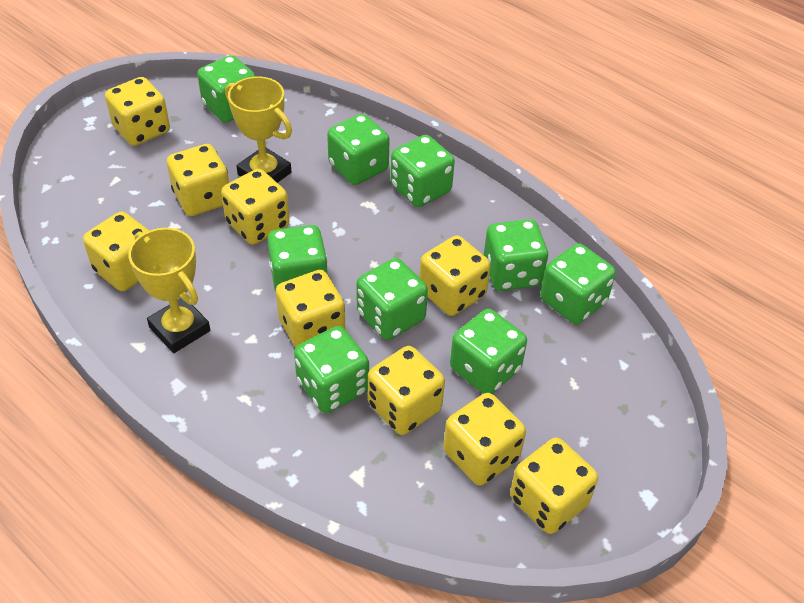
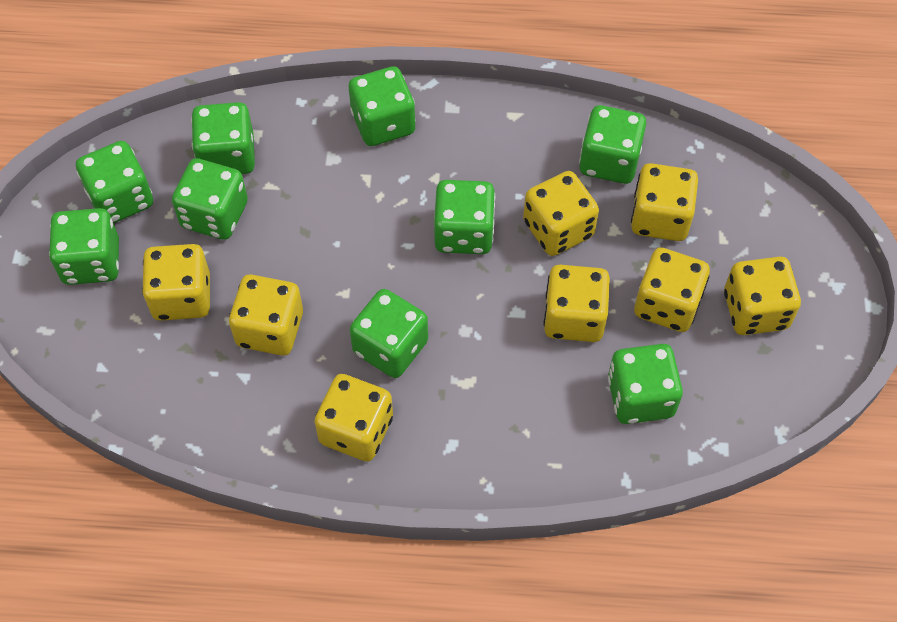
yellow dice: 9 -> 8
yellow trophy: 2 -> 0

